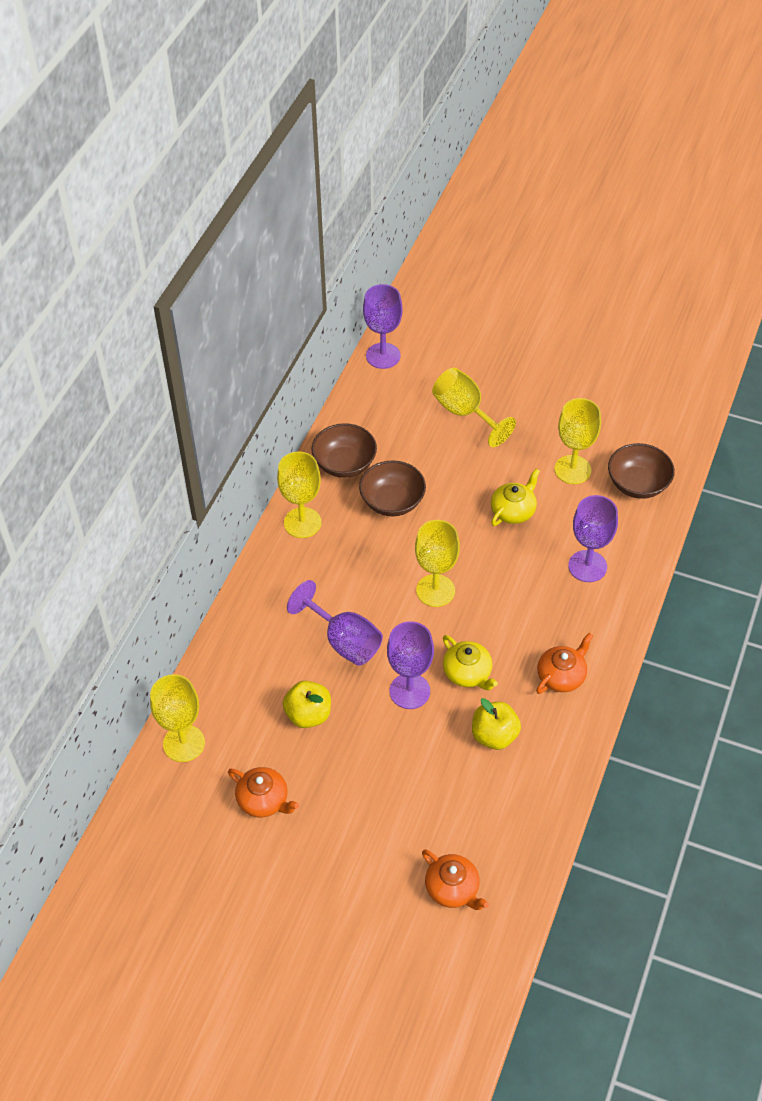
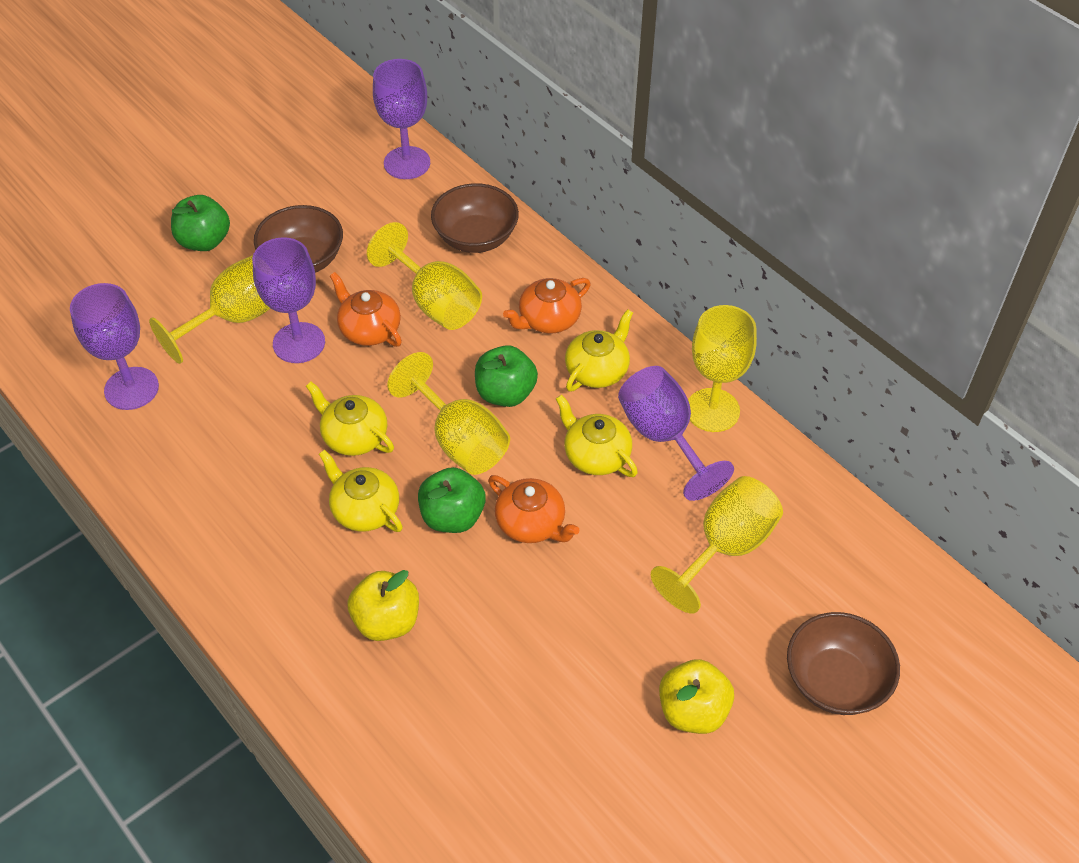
green apple: 0 -> 3
yellow teapot: 2 -> 4

